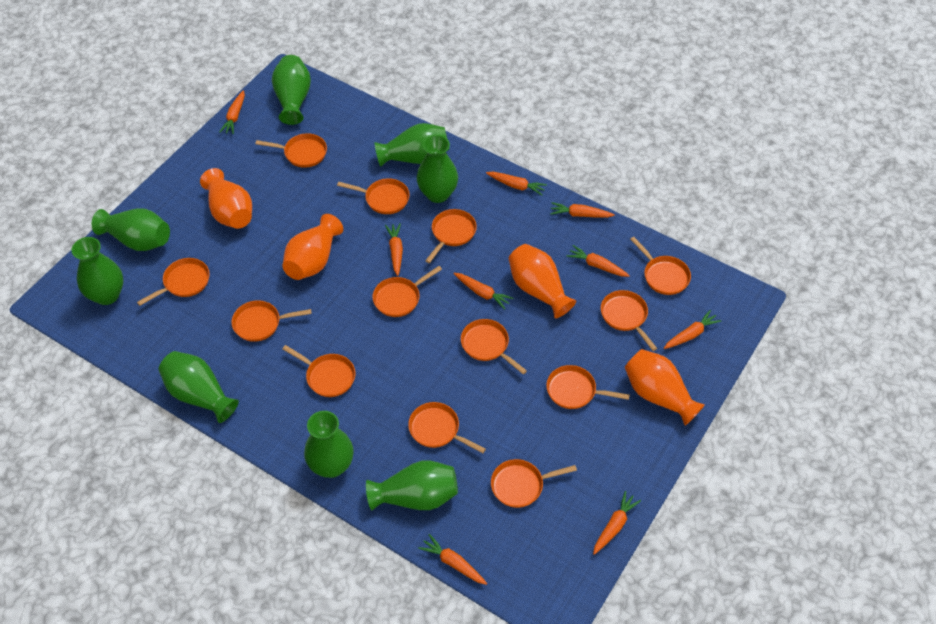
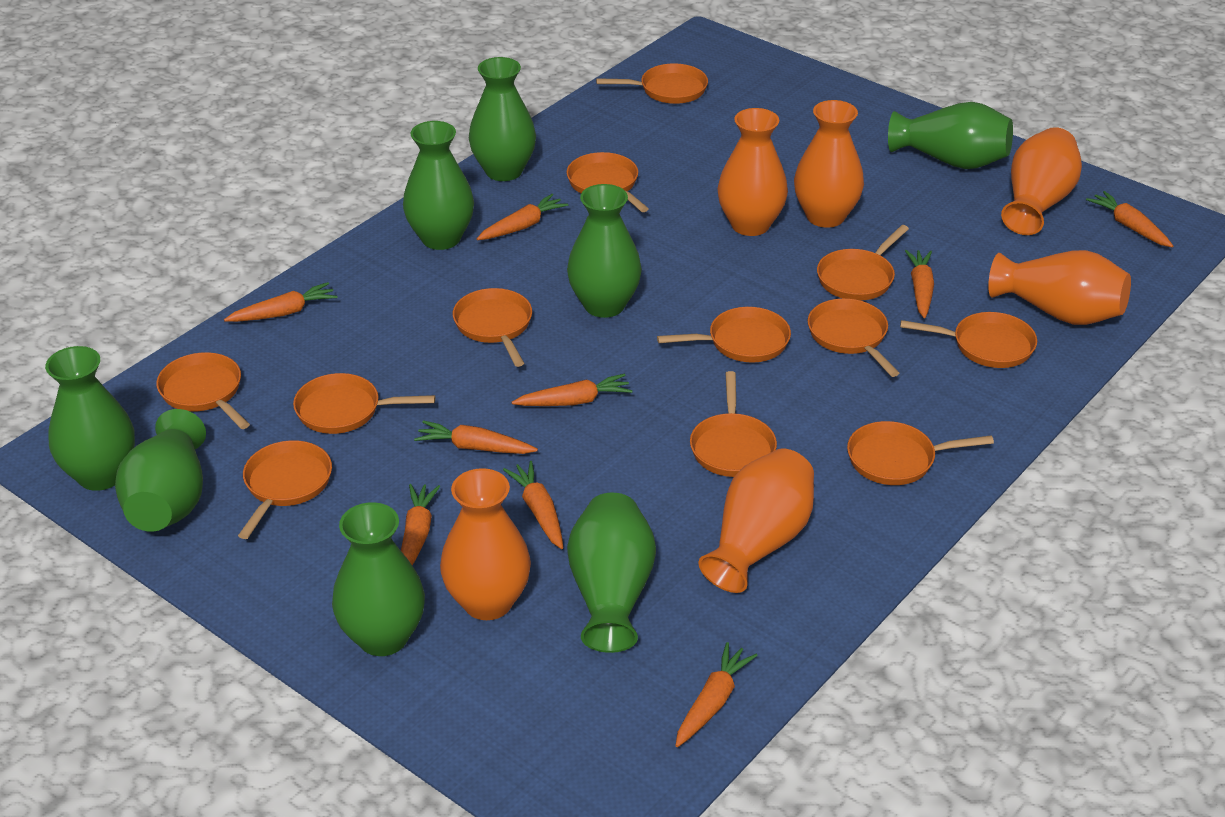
orange pan: 13 -> 12
orange vase: 4 -> 6

